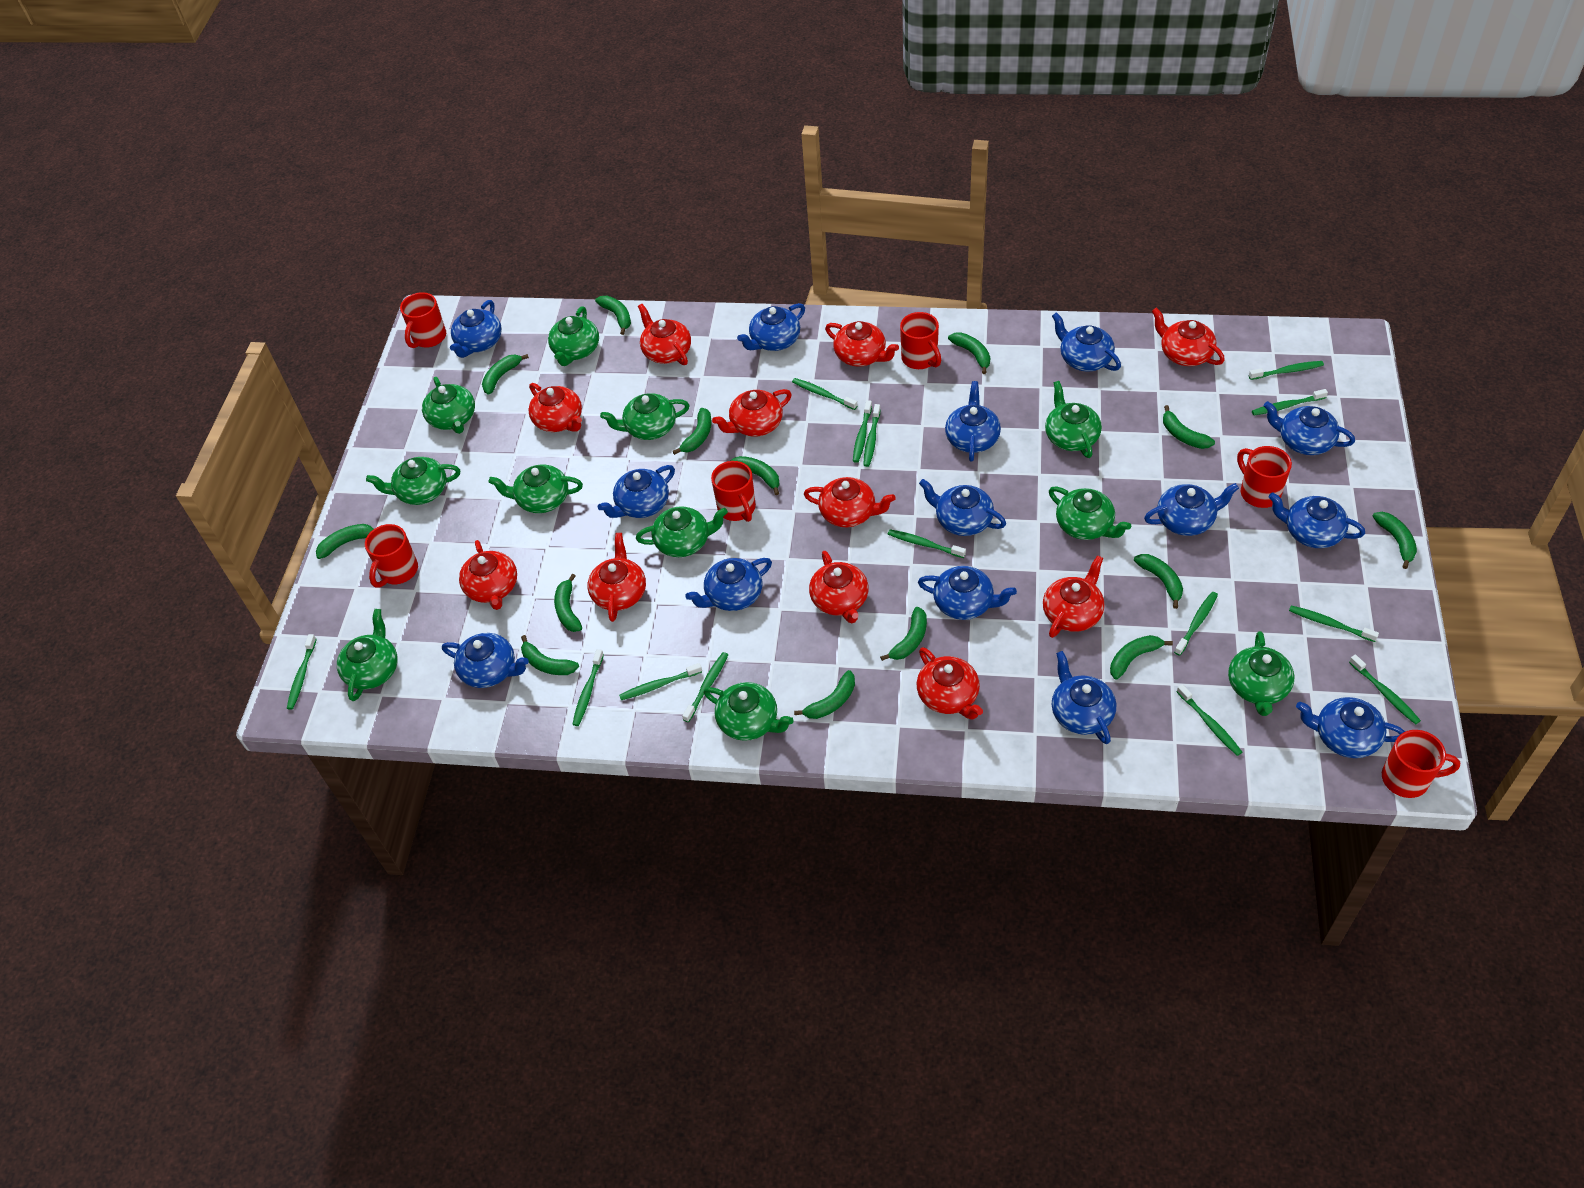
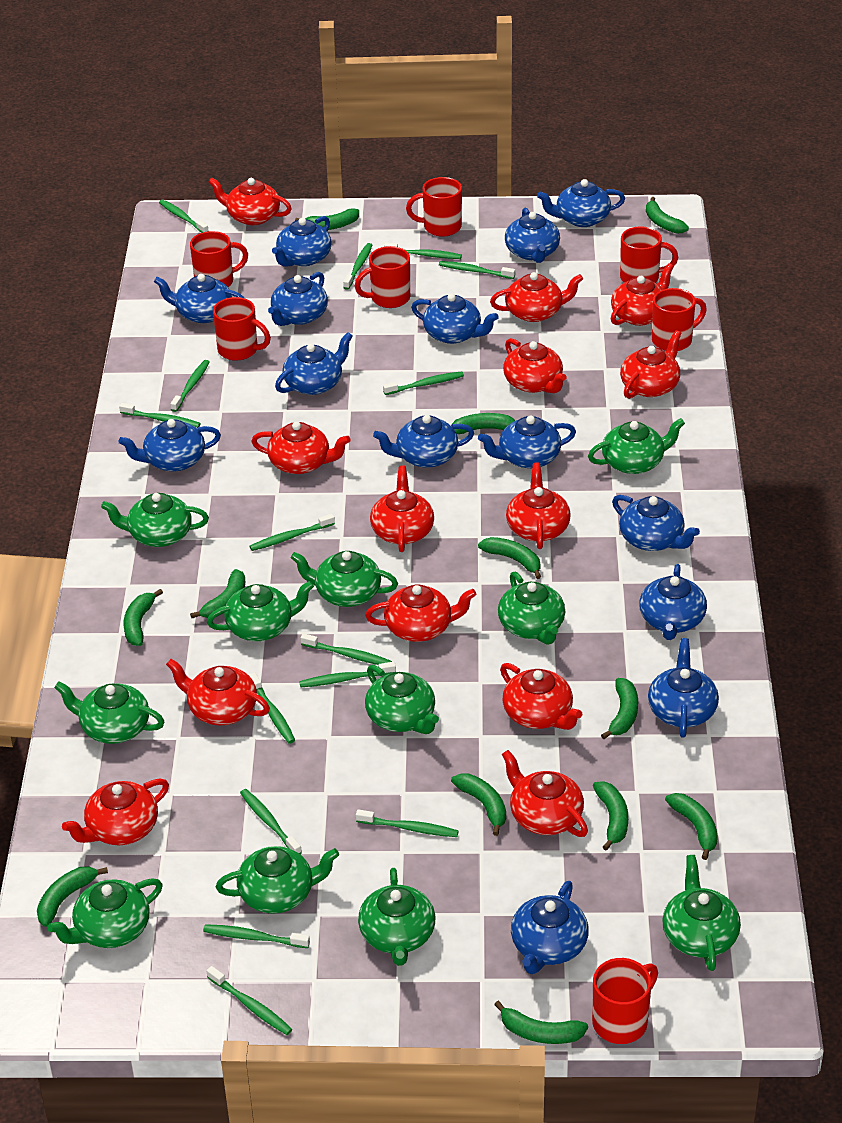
green banana: 14 -> 12
green toothbrush: 14 -> 15
red mug: 6 -> 7
red teapot: 11 -> 13

